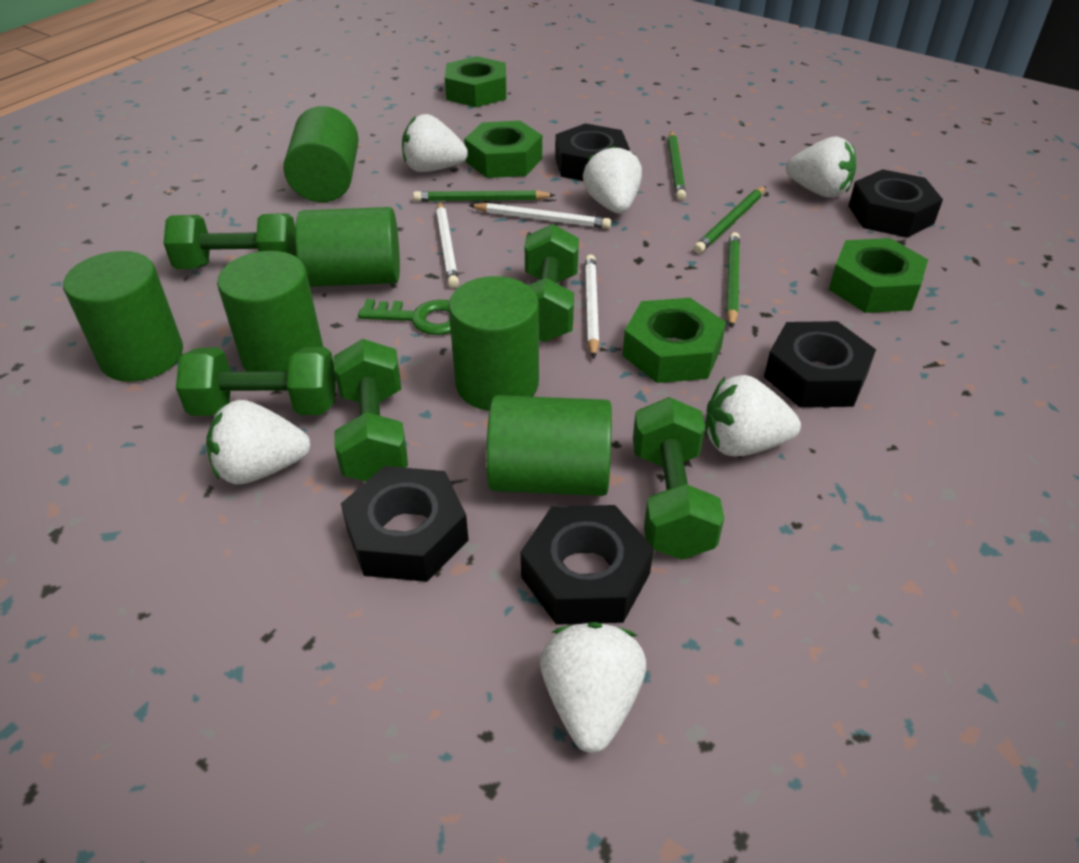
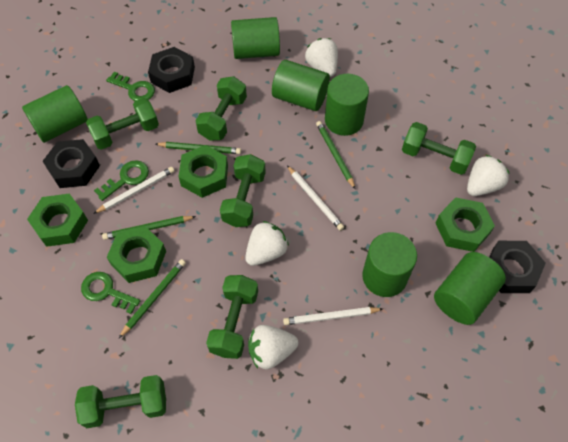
black nut: 5 -> 3
green dumbbell: 5 -> 6
green key: 1 -> 3
white strawberry: 6 -> 4

